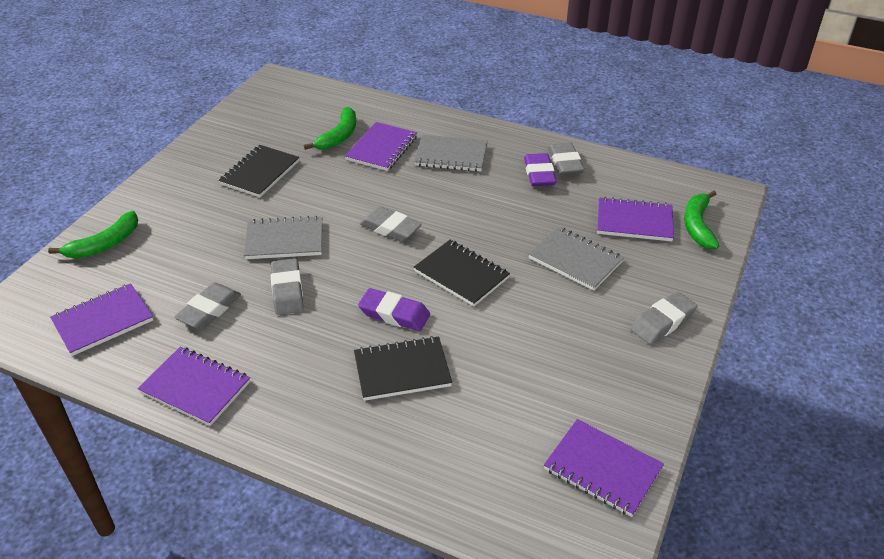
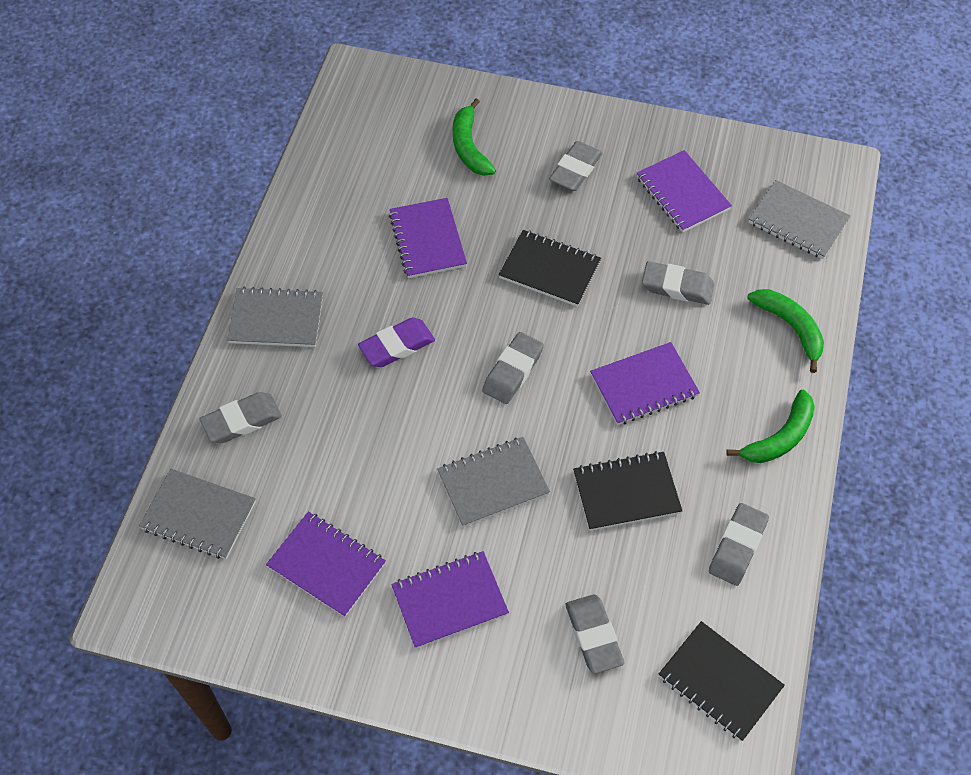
grey eraser: 5 -> 6
grey notebook: 3 -> 4
purple eraser: 2 -> 1

